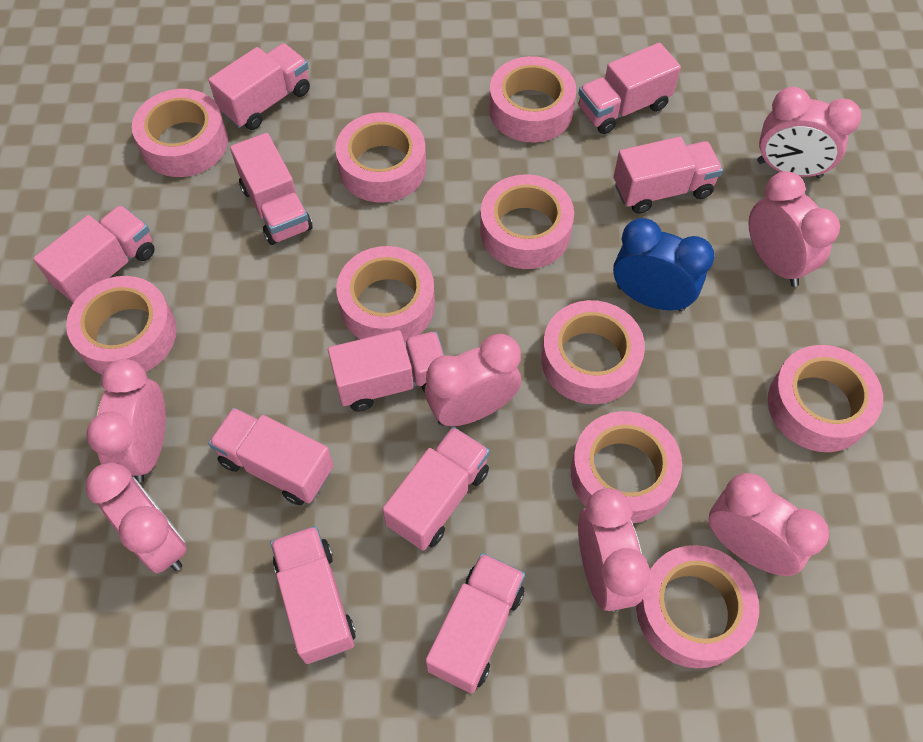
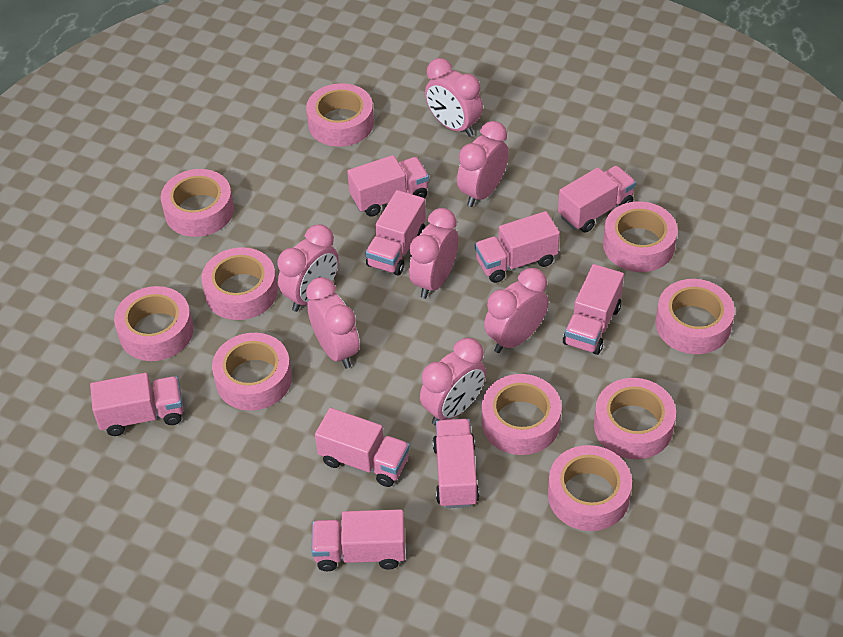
blue clock: 1 -> 0
pink truck: 10 -> 9

